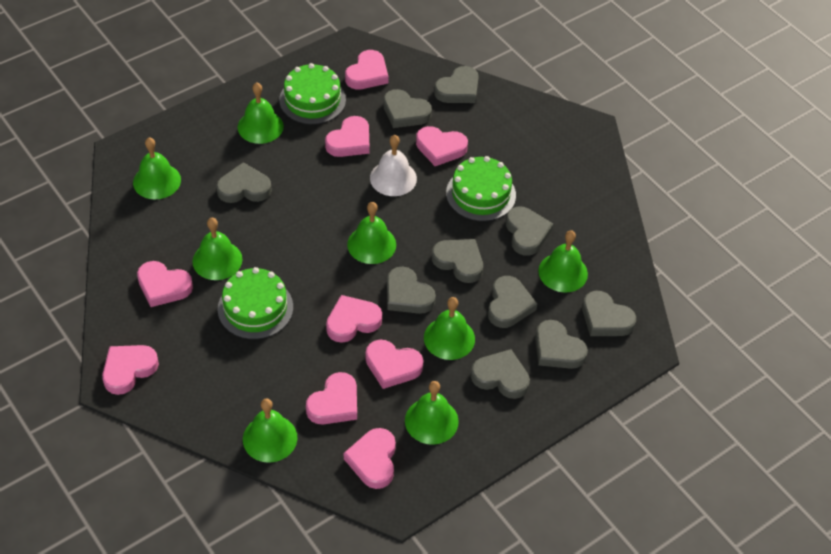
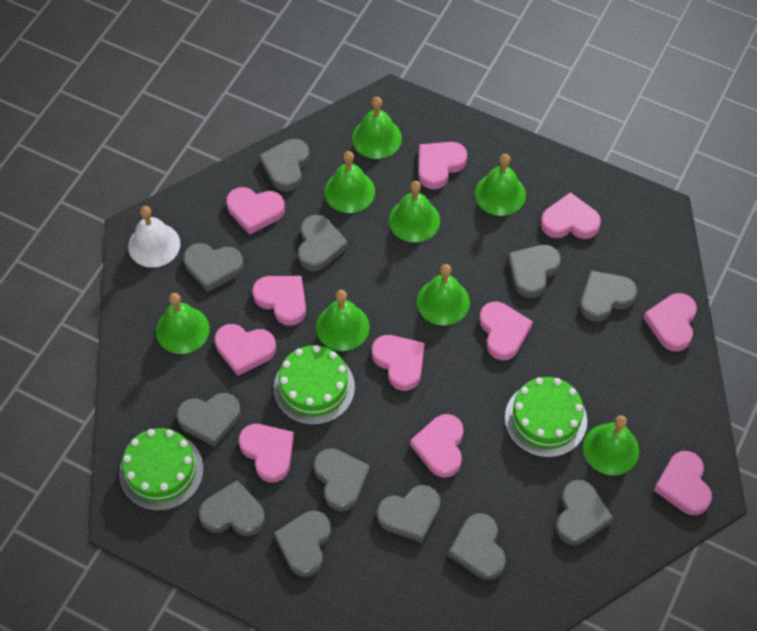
grey heart: 10 -> 12
pink heart: 9 -> 11

